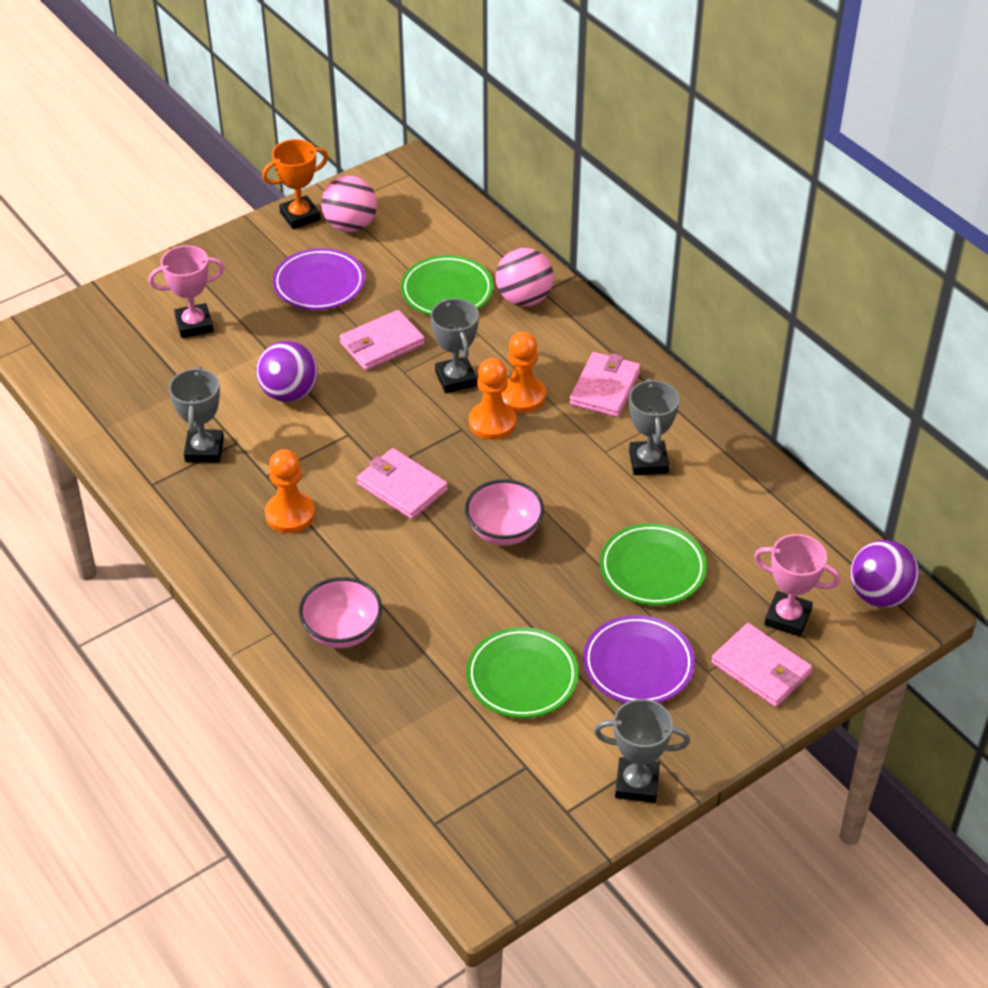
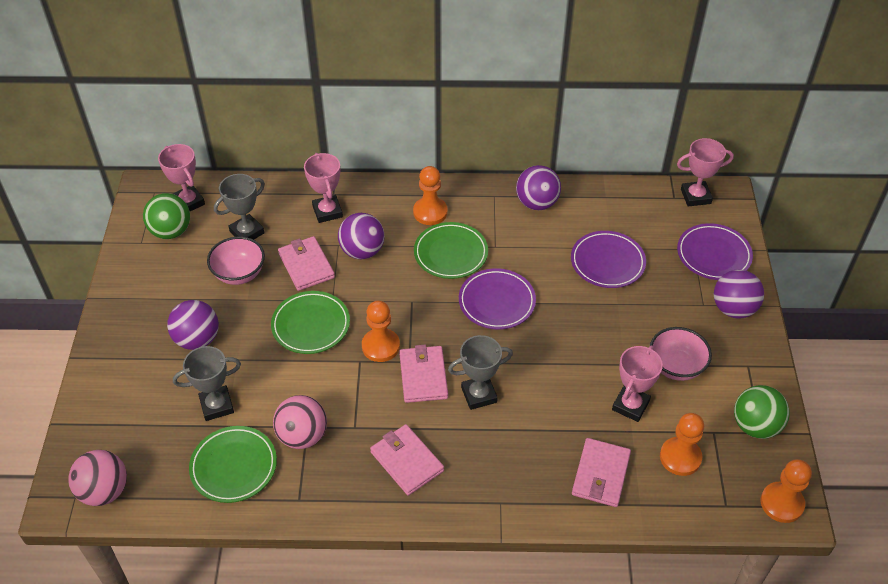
green ball: 0 -> 2
grey trophy: 4 -> 3
orange pawn: 3 -> 4
orange trophy: 1 -> 0
pink trophy: 2 -> 4
purple ball: 2 -> 4
purple plate: 2 -> 3

